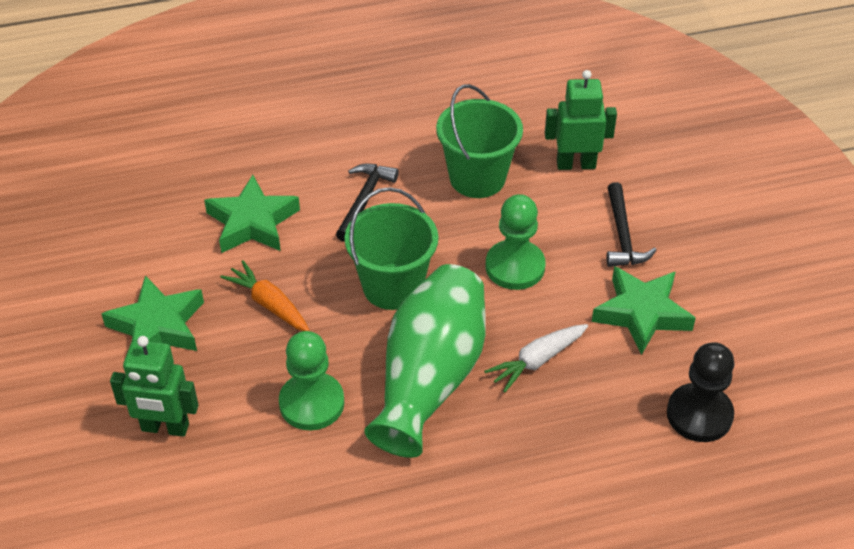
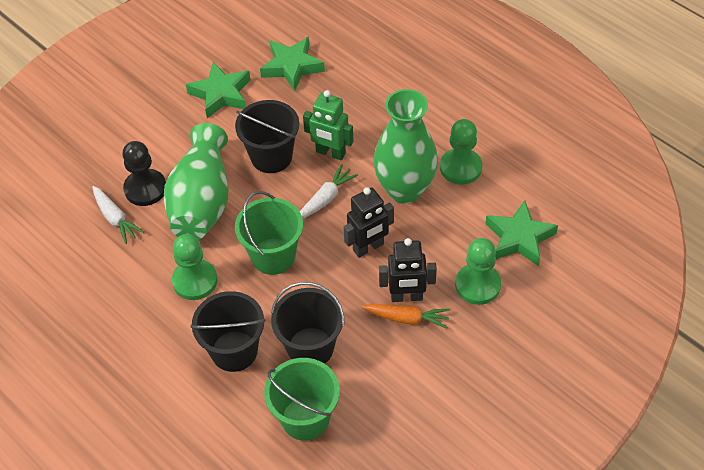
black bucket: 0 -> 3
black hammer: 2 -> 0
black robot: 0 -> 2
green pawn: 2 -> 3
green robot: 2 -> 1
green vase: 1 -> 2
white carrot: 1 -> 2

